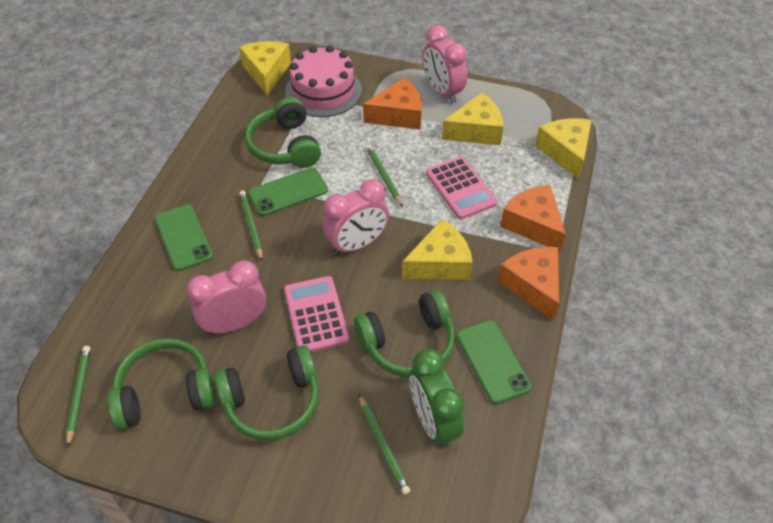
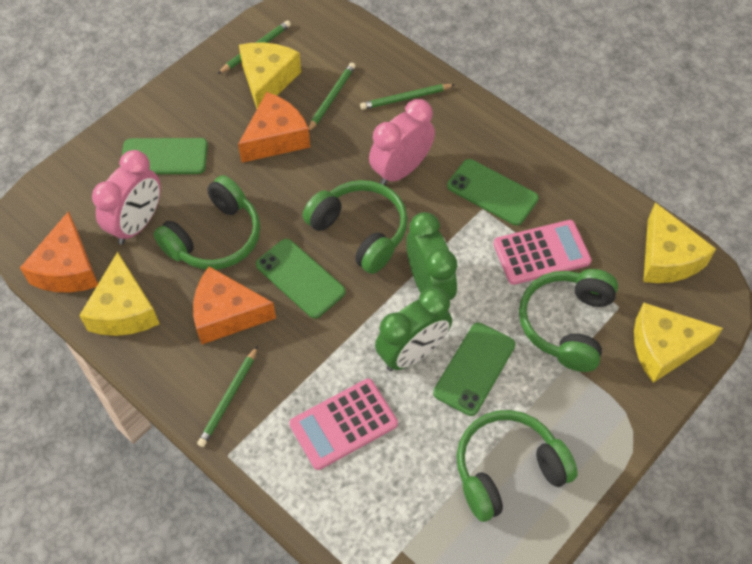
green clock: 1 -> 2
green phone: 3 -> 4
pink cake: 1 -> 0
pink clock: 3 -> 2

